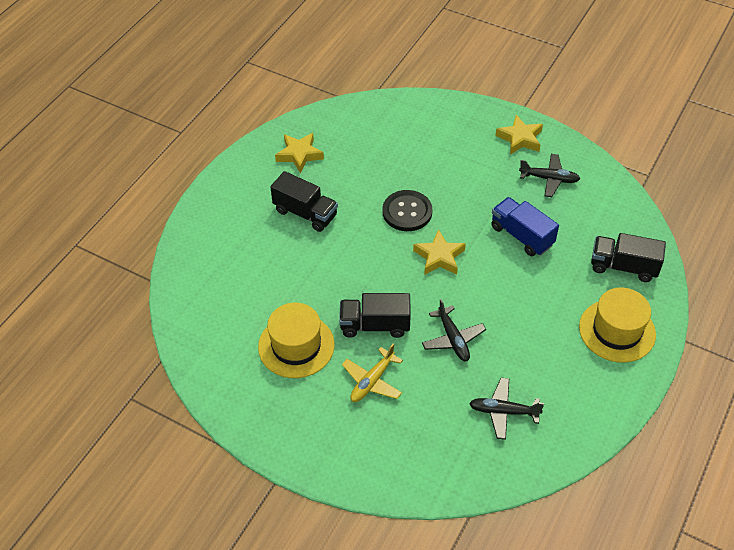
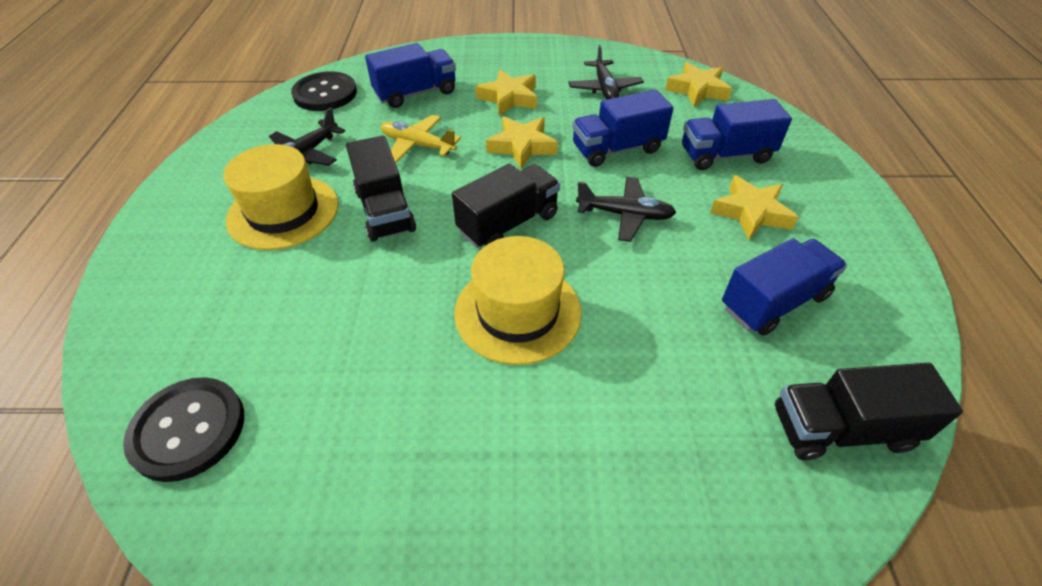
black button: 1 -> 2
blue truck: 1 -> 4
yellow star: 3 -> 4

